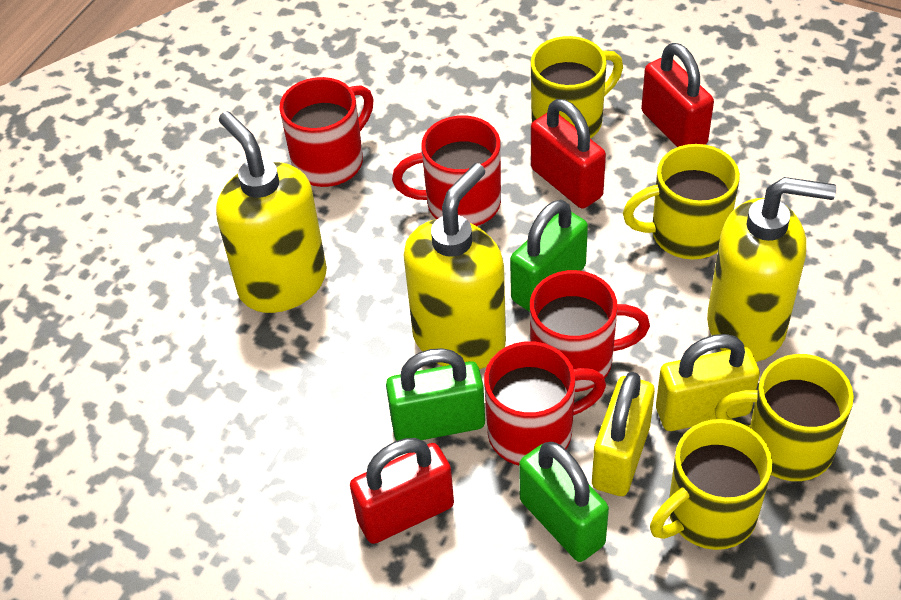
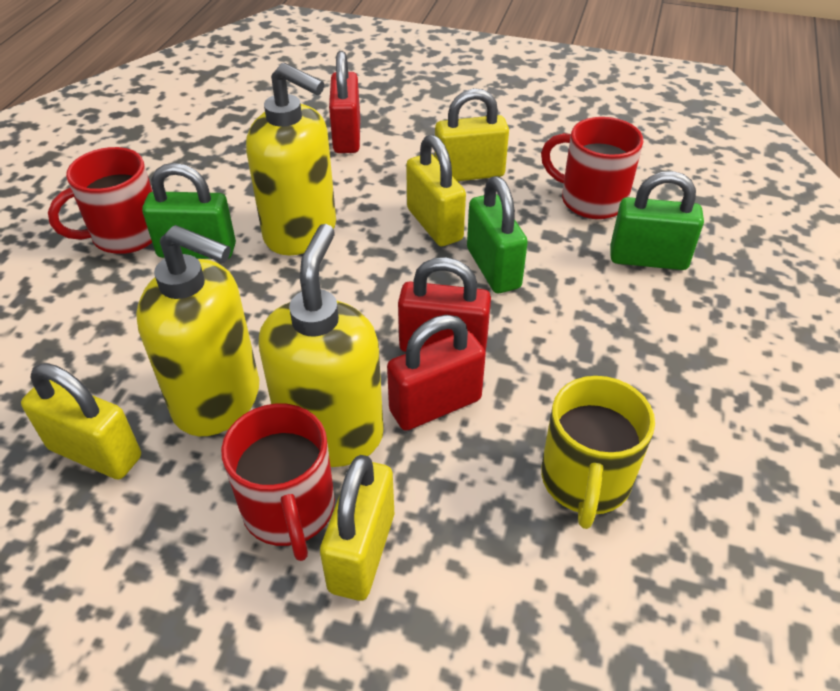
red mug: 4 -> 3
yellow mug: 4 -> 1
yellow padlock: 2 -> 4

